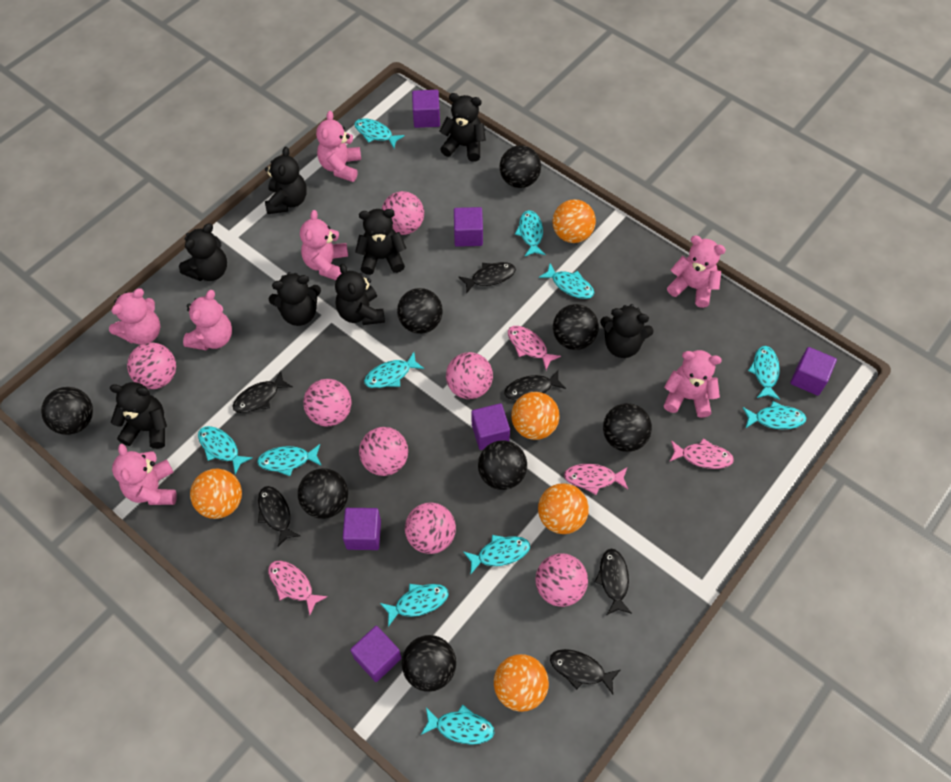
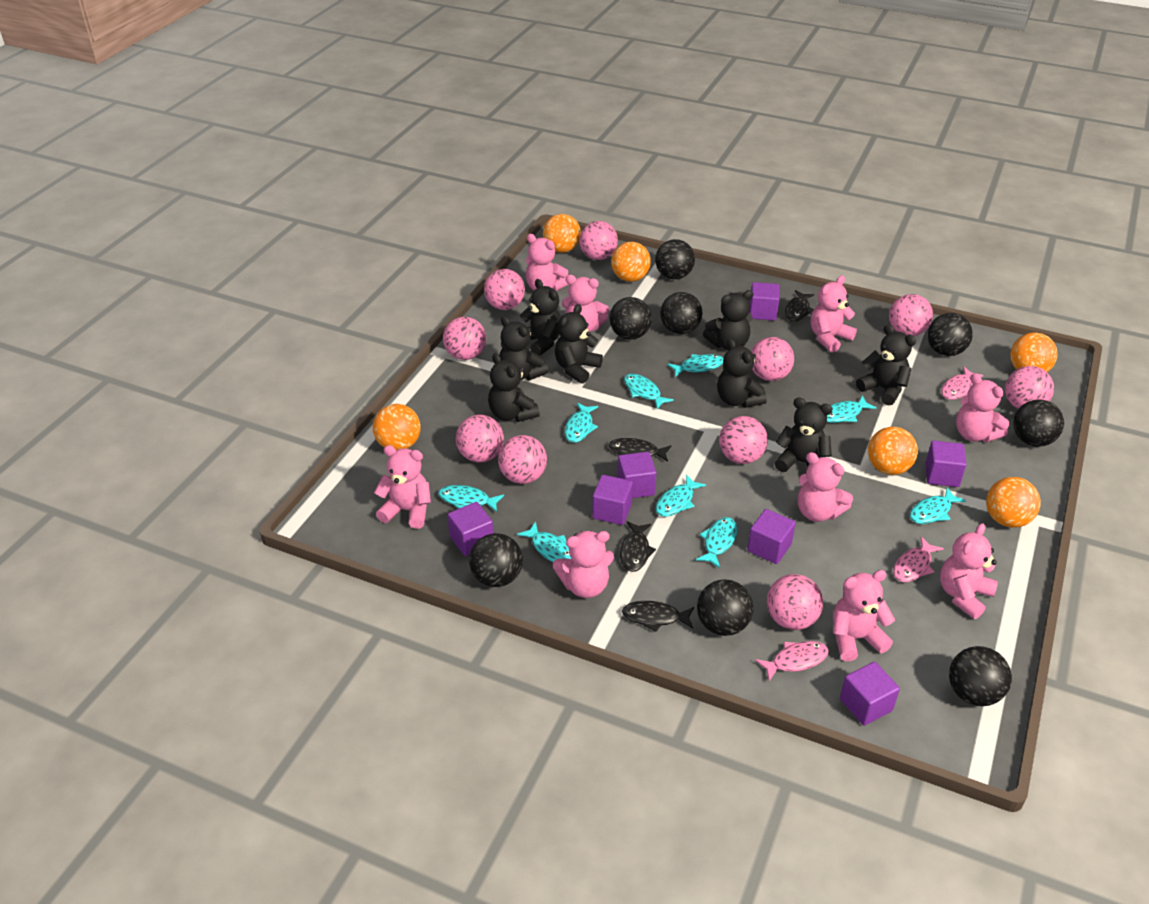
black fish: 6 -> 4
orange ball: 5 -> 6
pink ball: 7 -> 10
pink fish: 4 -> 3
pink teddy bear: 7 -> 9
purple cube: 6 -> 7
turquoise fish: 11 -> 9

